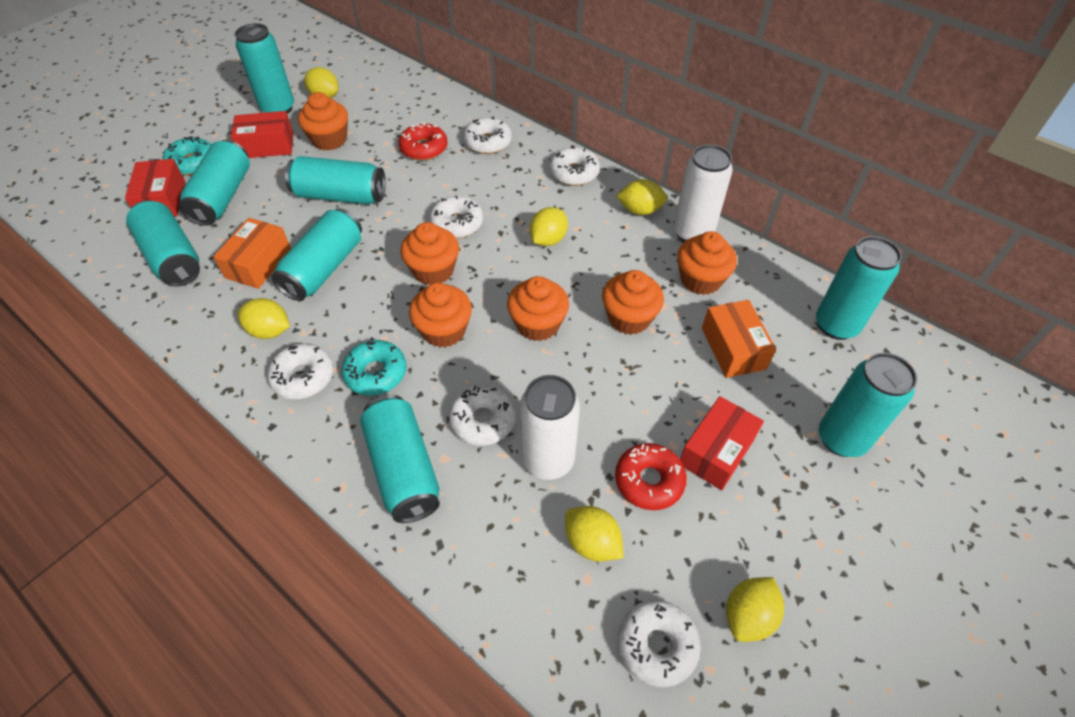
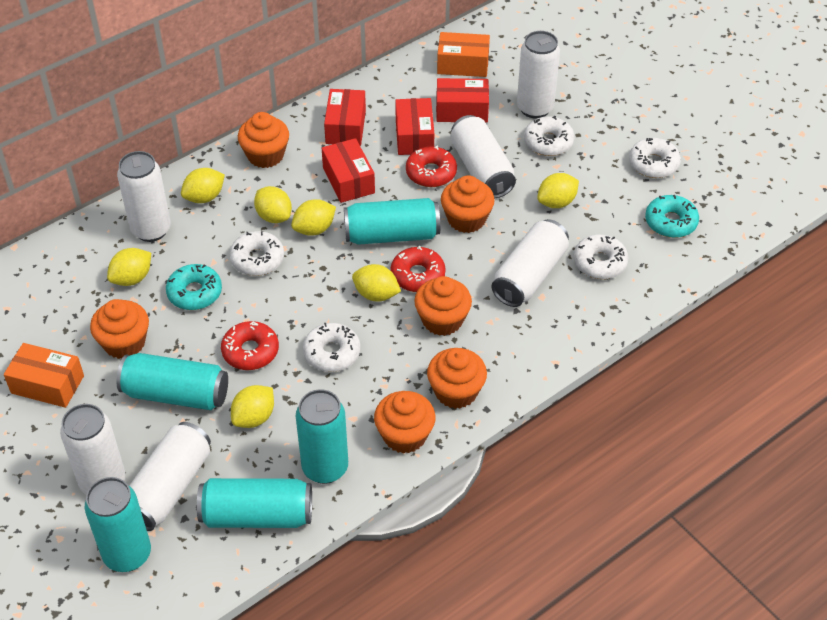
red box: 3 -> 4
red donut: 2 -> 3
turquoise can: 8 -> 5
white can: 2 -> 6
white donut: 6 -> 5
yellow lemon: 6 -> 7

